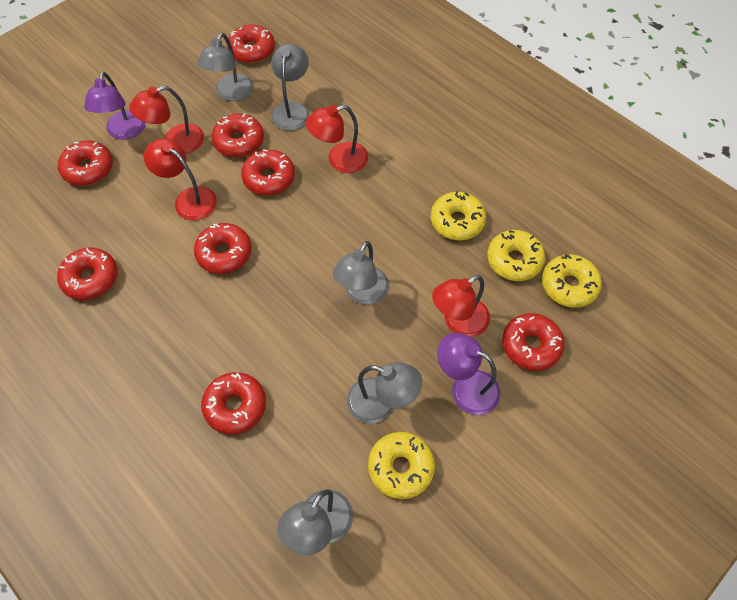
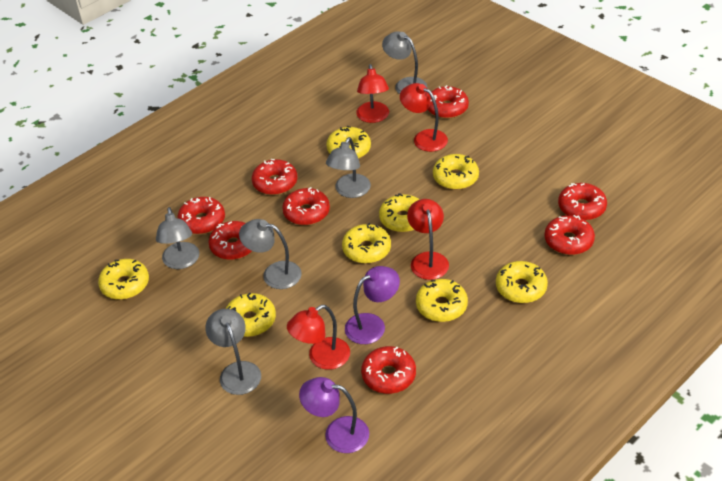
yellow donut: 4 -> 8

